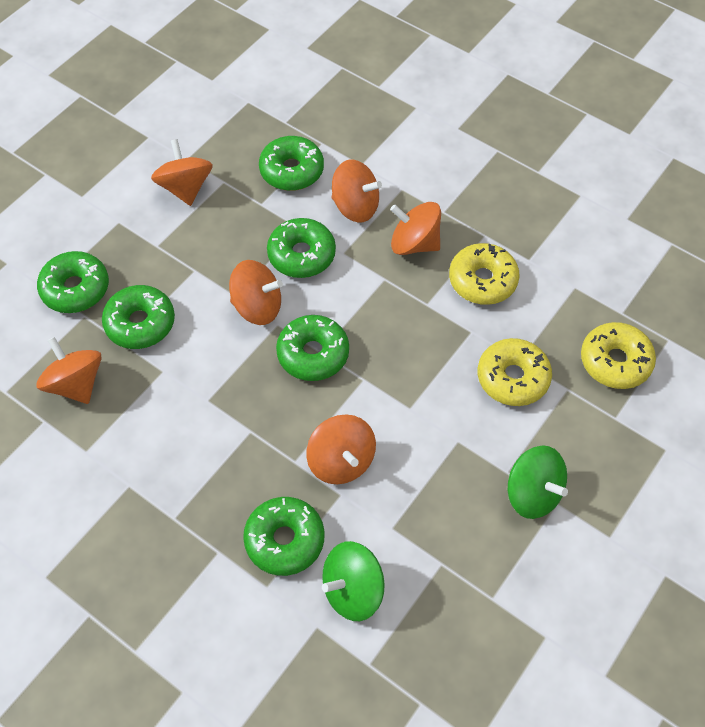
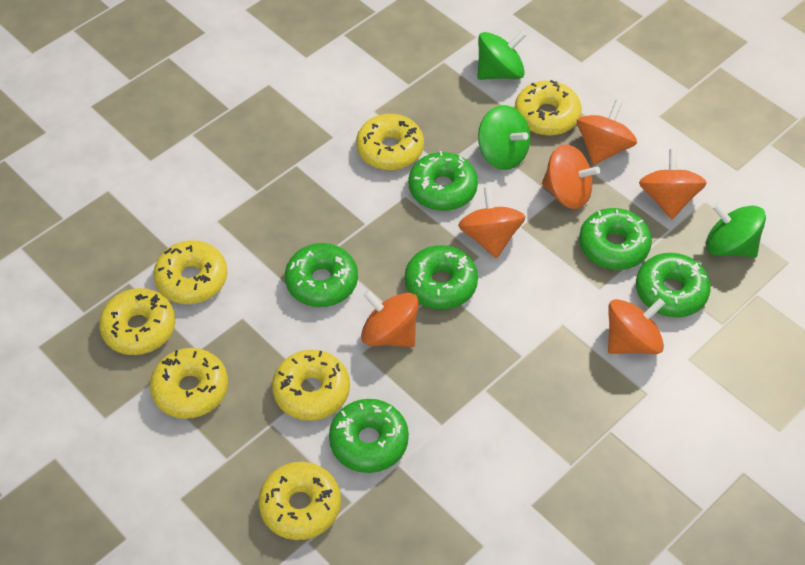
green spinning top: 2 -> 3
yellow donut: 3 -> 7

